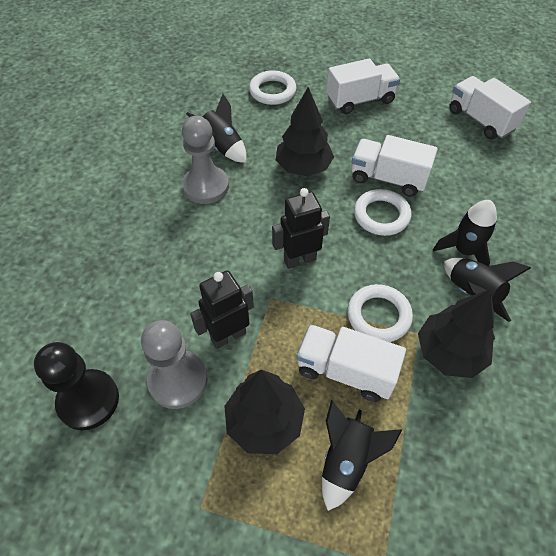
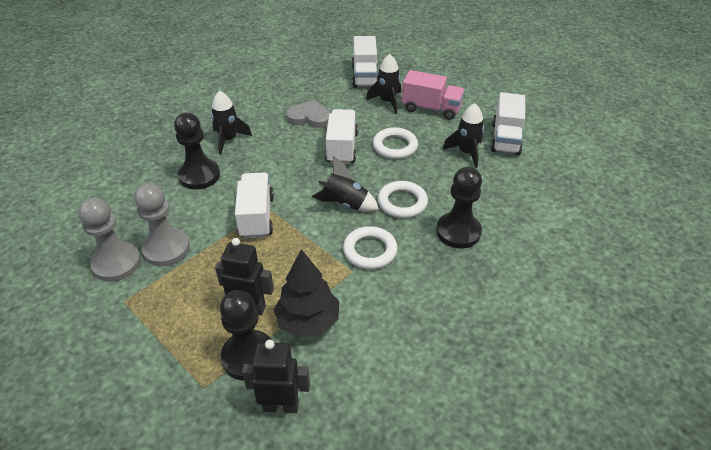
black pawn: 1 -> 3
black tree: 3 -> 1
grey heart: 0 -> 1
pink truck: 0 -> 1

